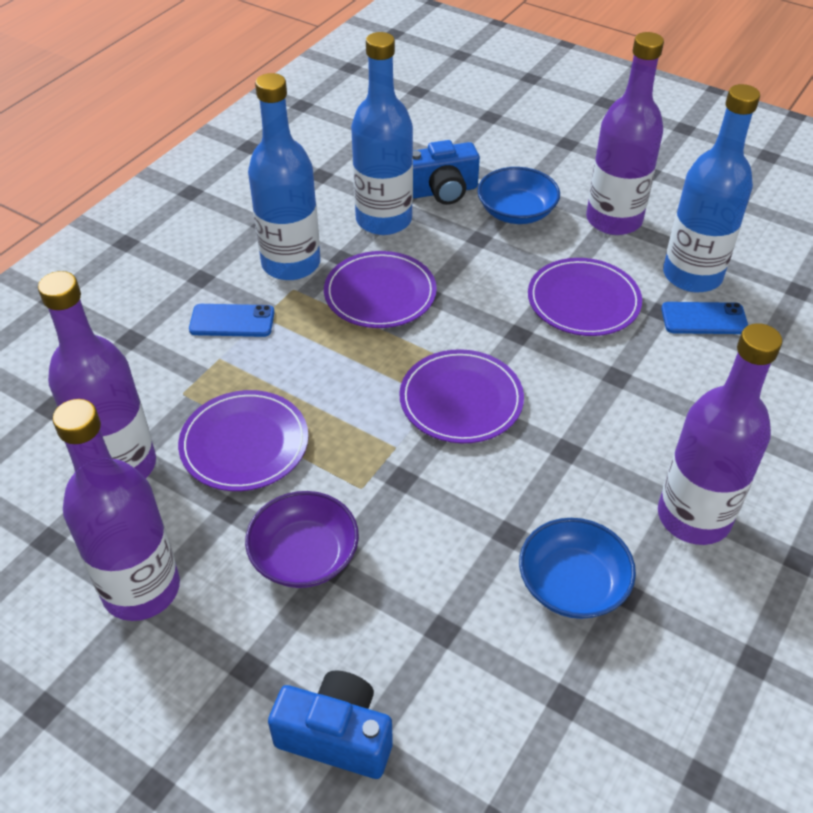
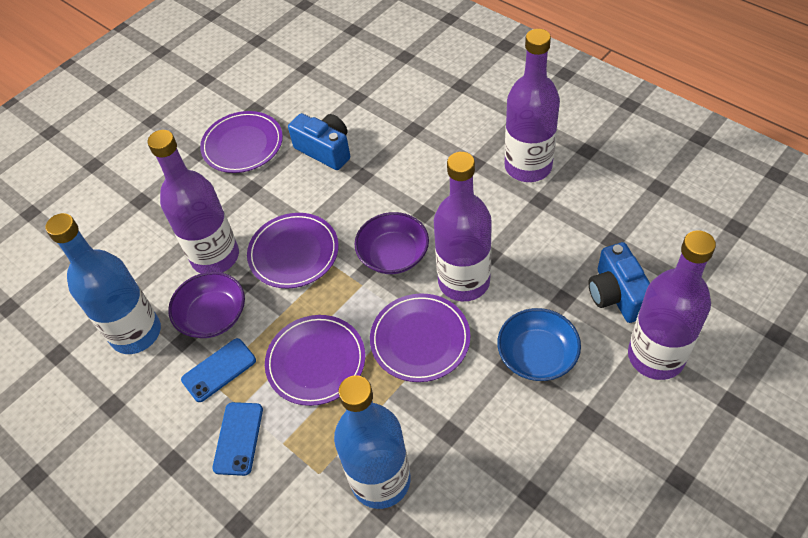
blue bottle: 3 -> 2
blue bowl: 2 -> 1
purple bowl: 1 -> 2

